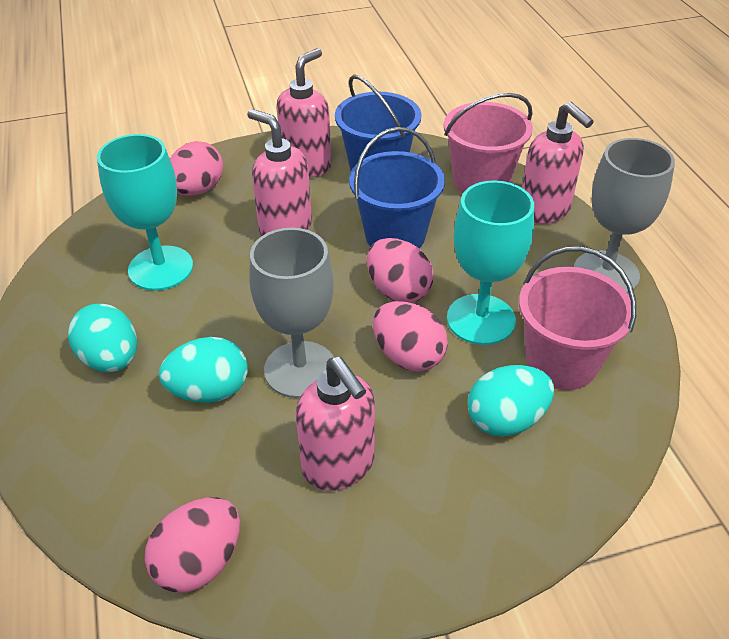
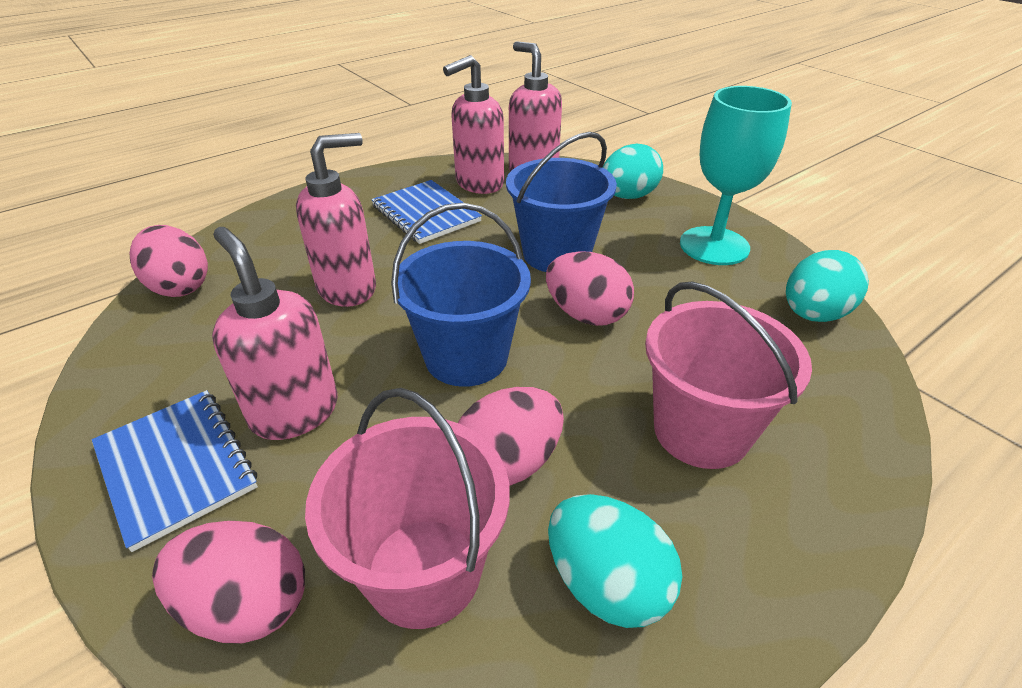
blue notebook: 0 -> 2
grey goblet: 2 -> 0
turquoise goblet: 2 -> 1

